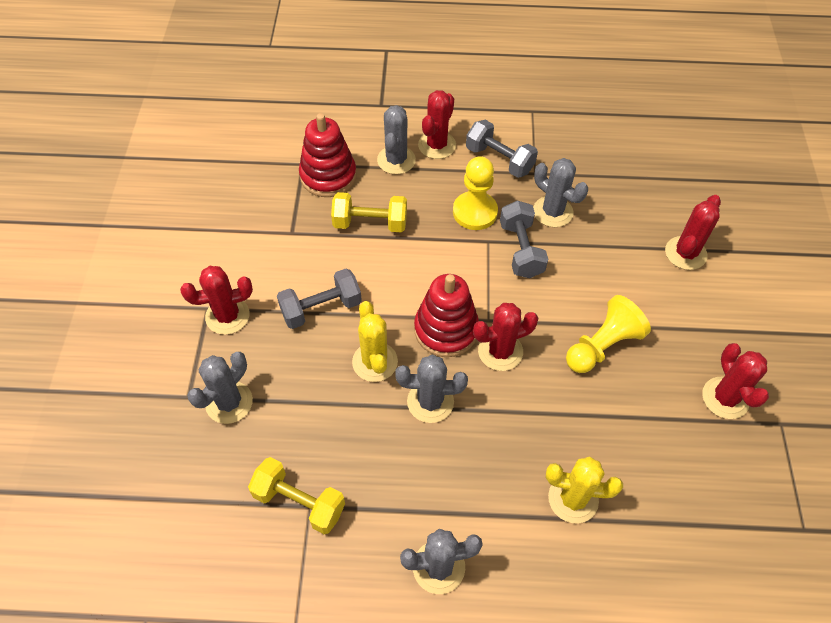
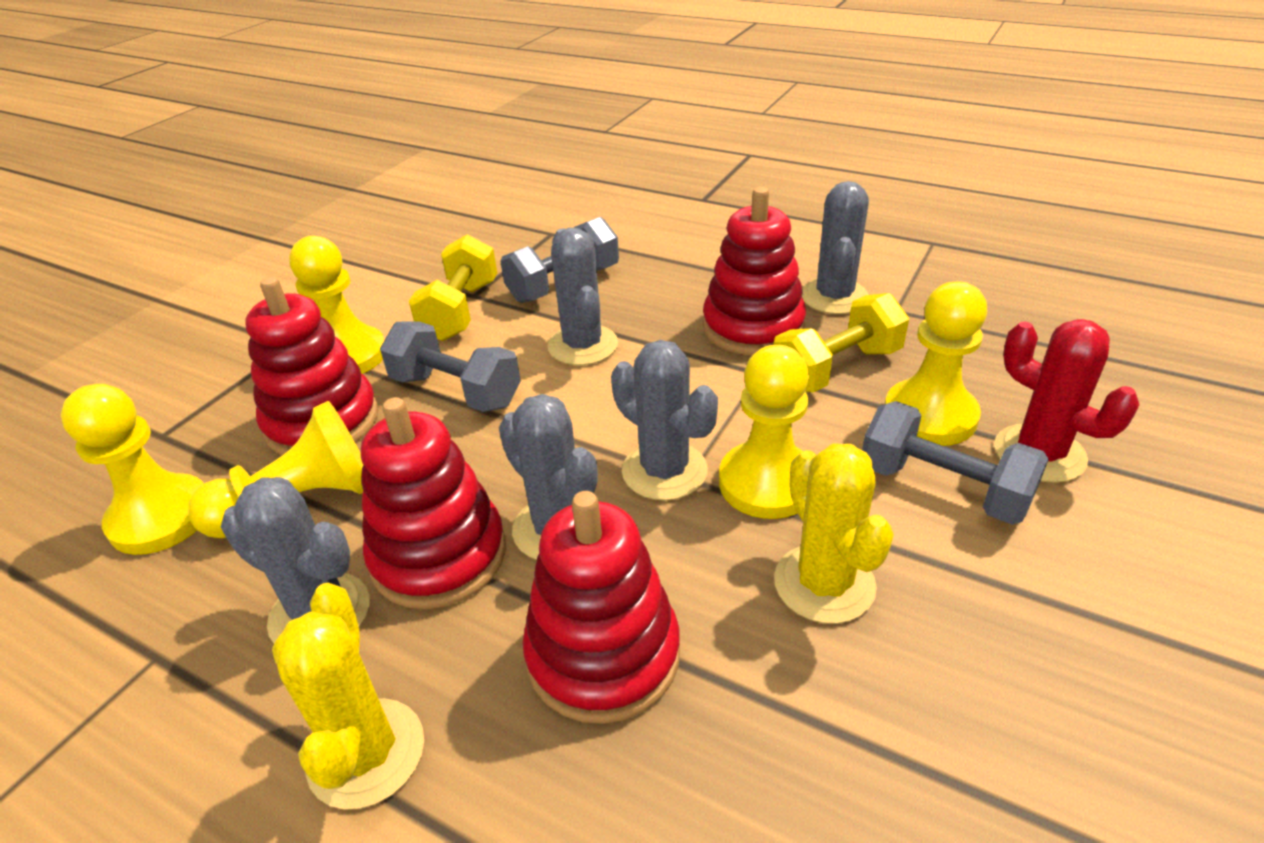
red cactus: 5 -> 1
red stacking toy: 2 -> 4
yellow pawn: 2 -> 5

